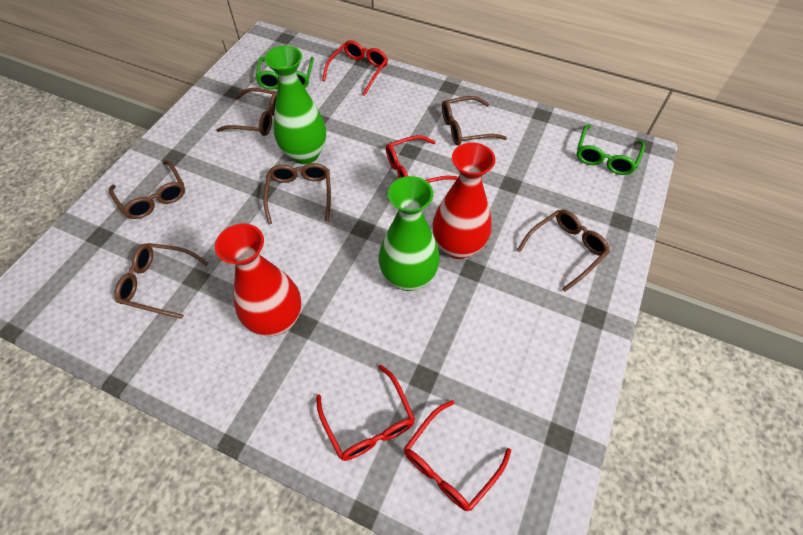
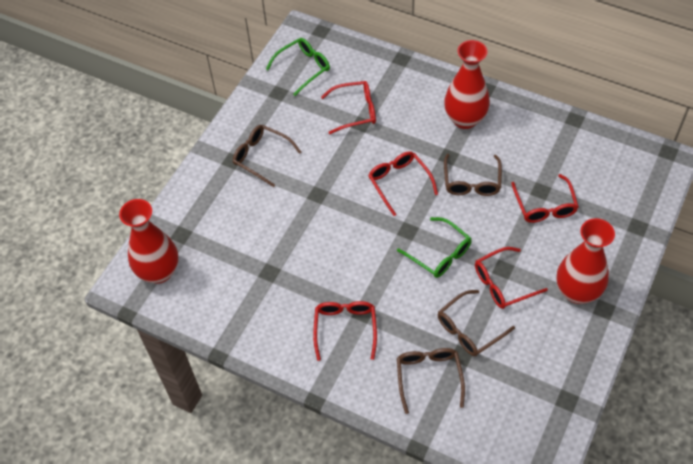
brown glasses: 6 -> 4
green vase: 2 -> 0
red glasses: 4 -> 5
red vase: 2 -> 3

